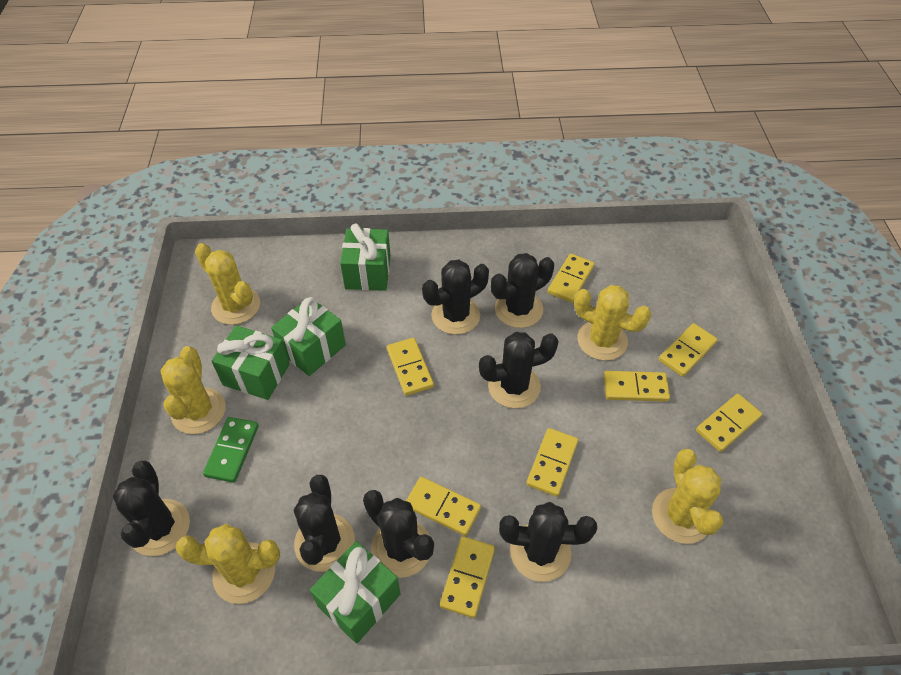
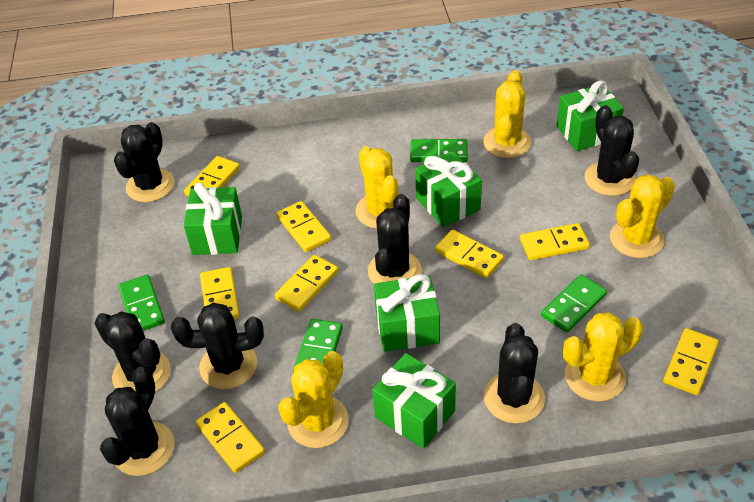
green domino: 1 -> 4
green gift: 4 -> 5

